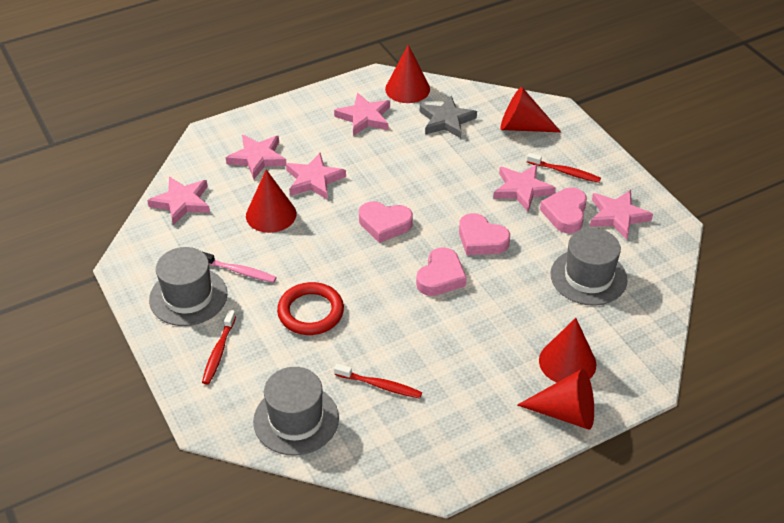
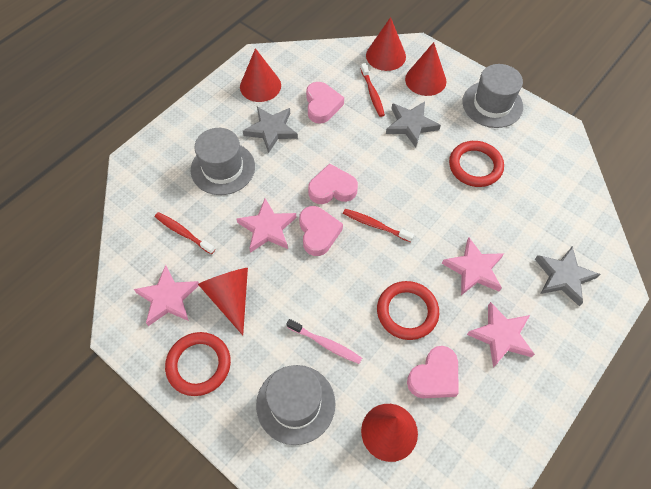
grey star: 1 -> 3
pink star: 6 -> 4
red ring: 1 -> 3

